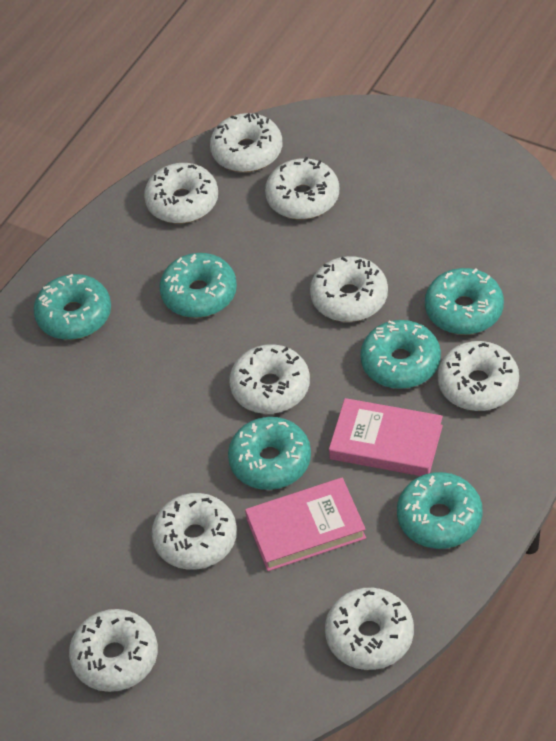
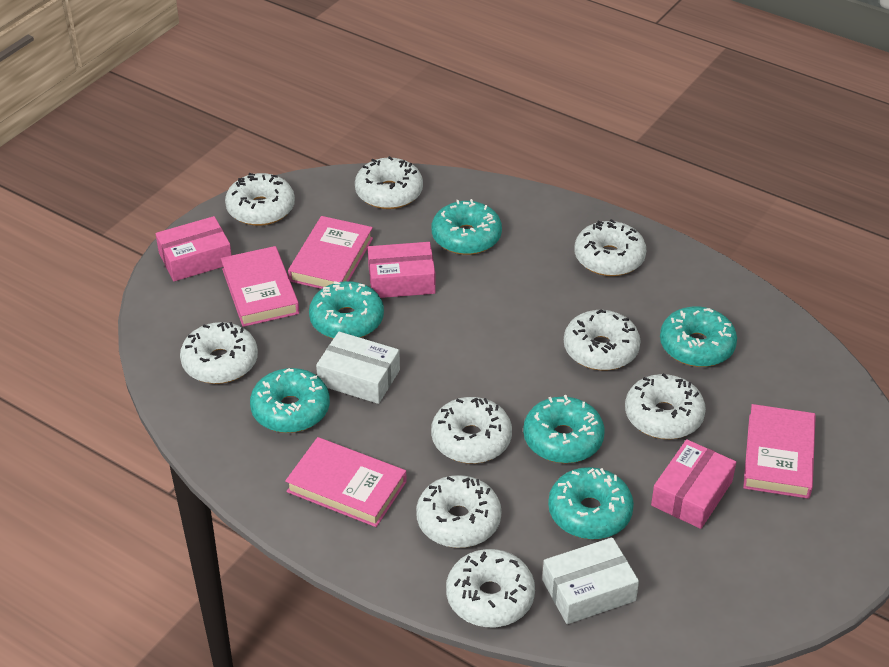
pink book: 2 -> 4
pink box: 0 -> 3
white box: 0 -> 2

